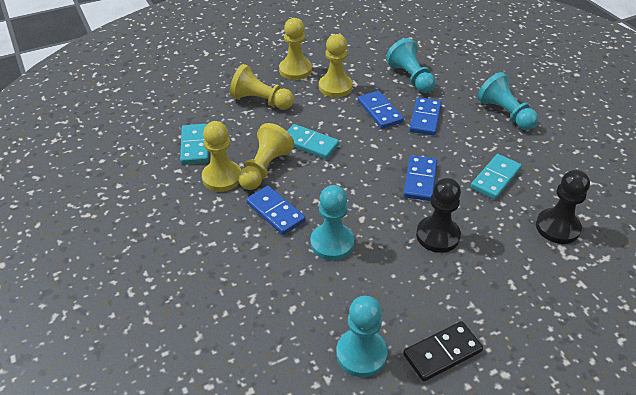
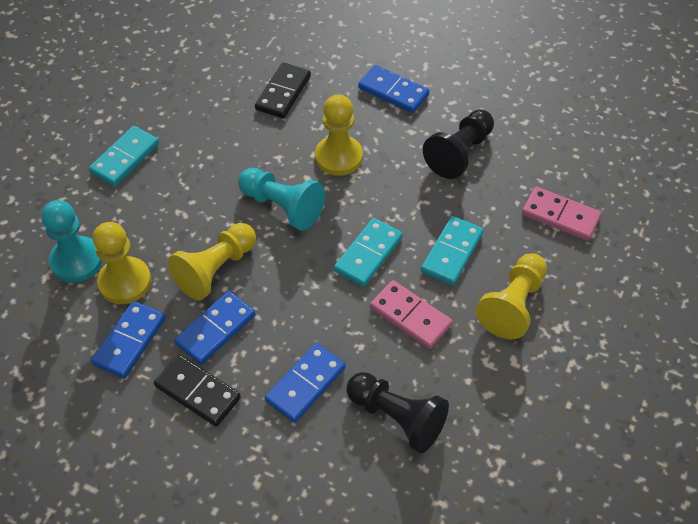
black domino: 1 -> 2
pink domino: 0 -> 2
turquoise pawn: 4 -> 2
yellow pawn: 5 -> 4

